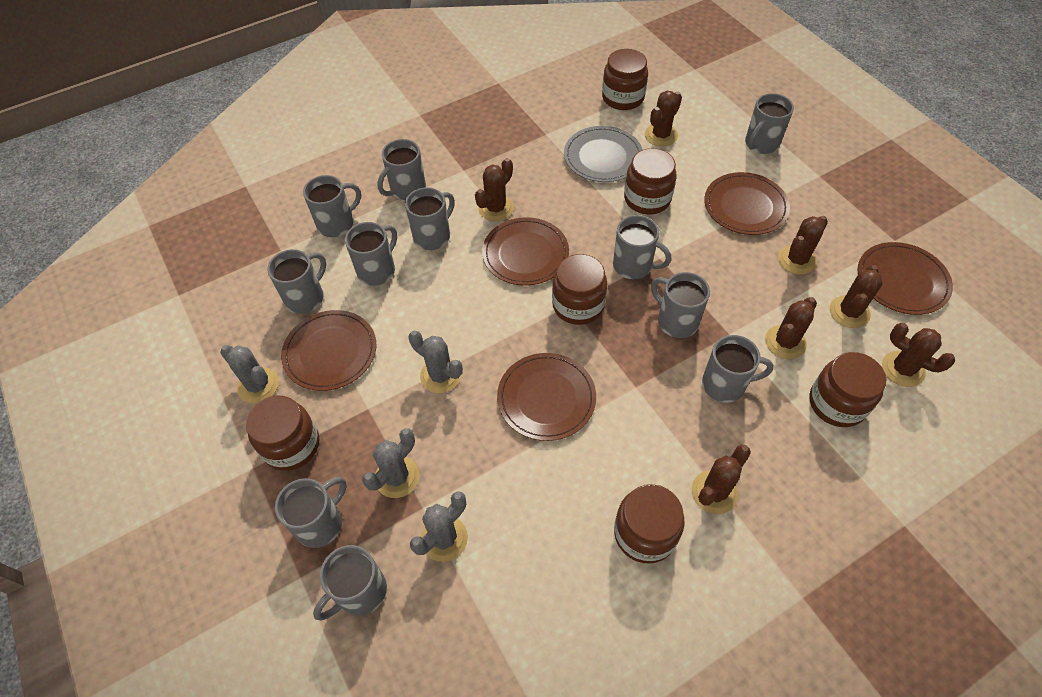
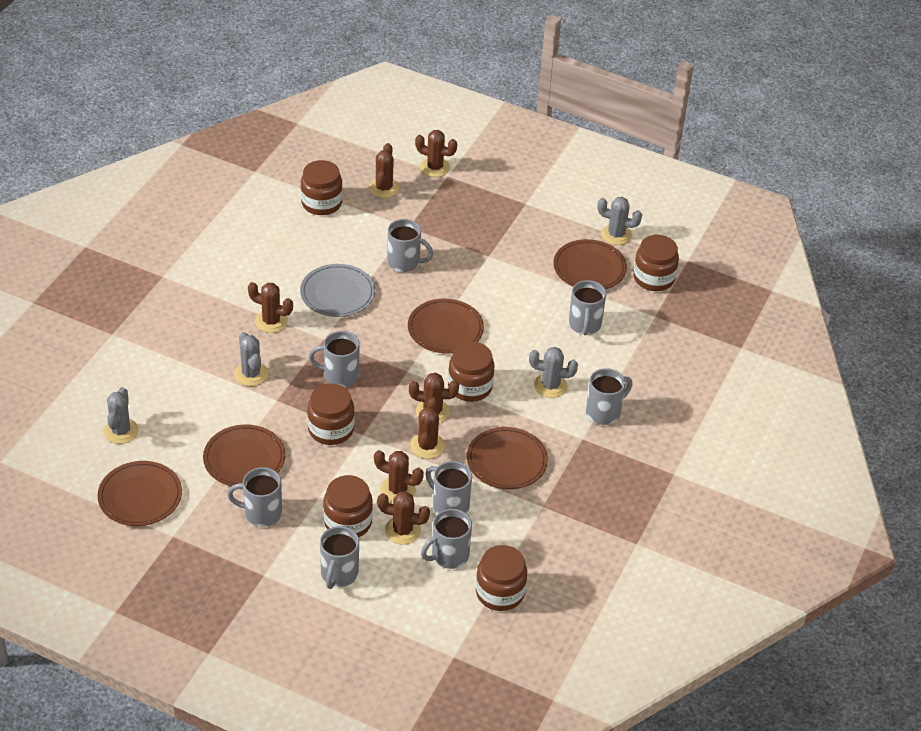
grey mug: 11 -> 8

